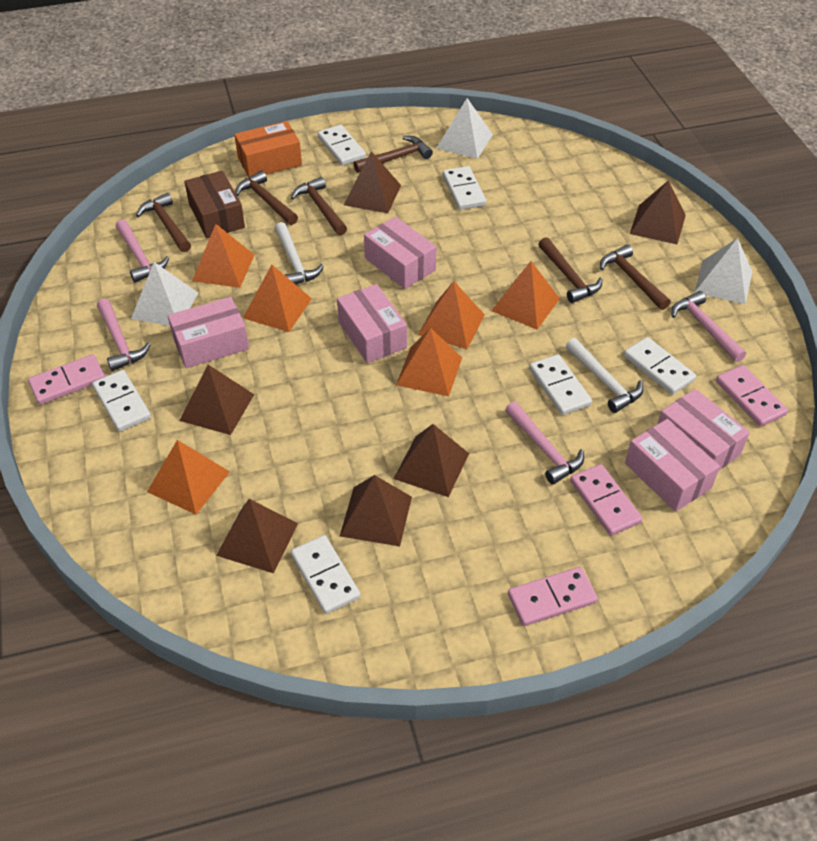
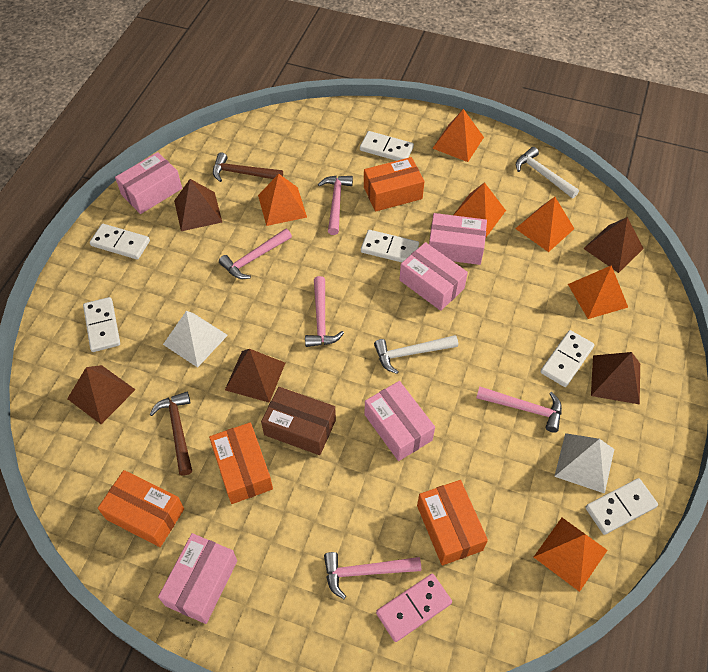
brown hammer: 6 -> 2
brown pyramid: 6 -> 5
orange box: 1 -> 4
pink domino: 4 -> 1
pink hammer: 4 -> 5
white pyramid: 3 -> 2

